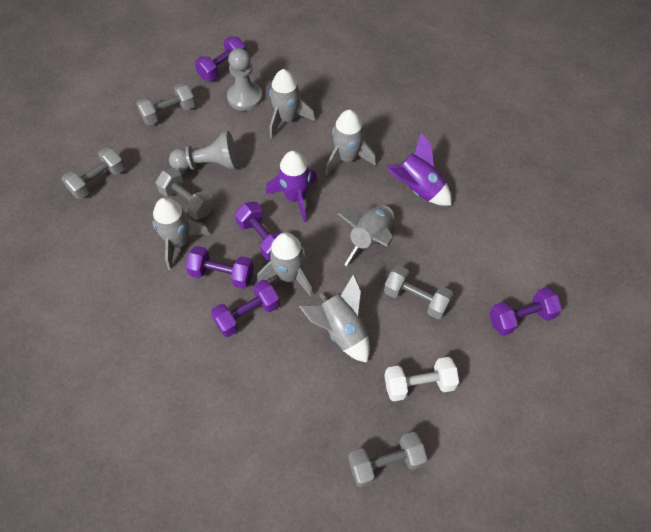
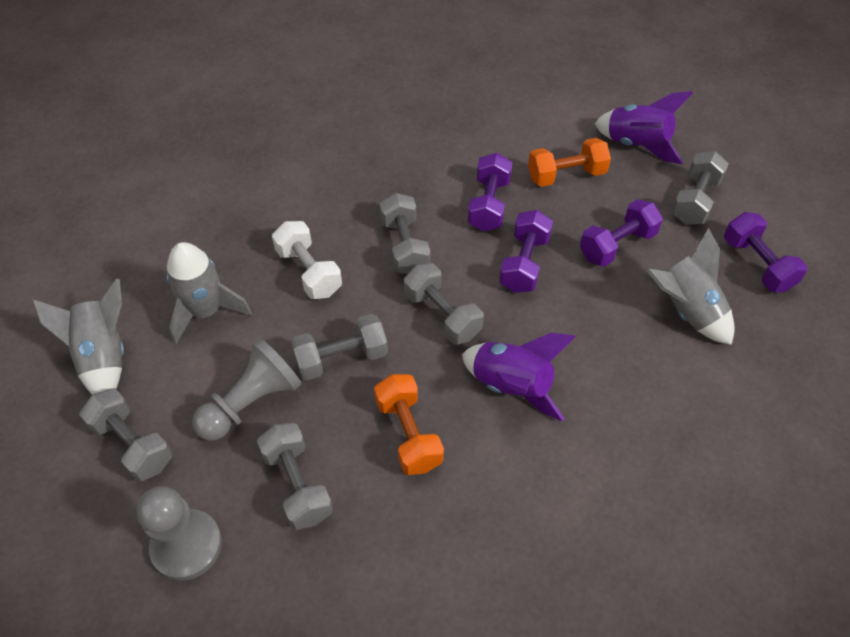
grey dumbbell: 5 -> 6
grey rocket: 6 -> 3
orange dumbbell: 0 -> 2
purple dumbbell: 5 -> 4

